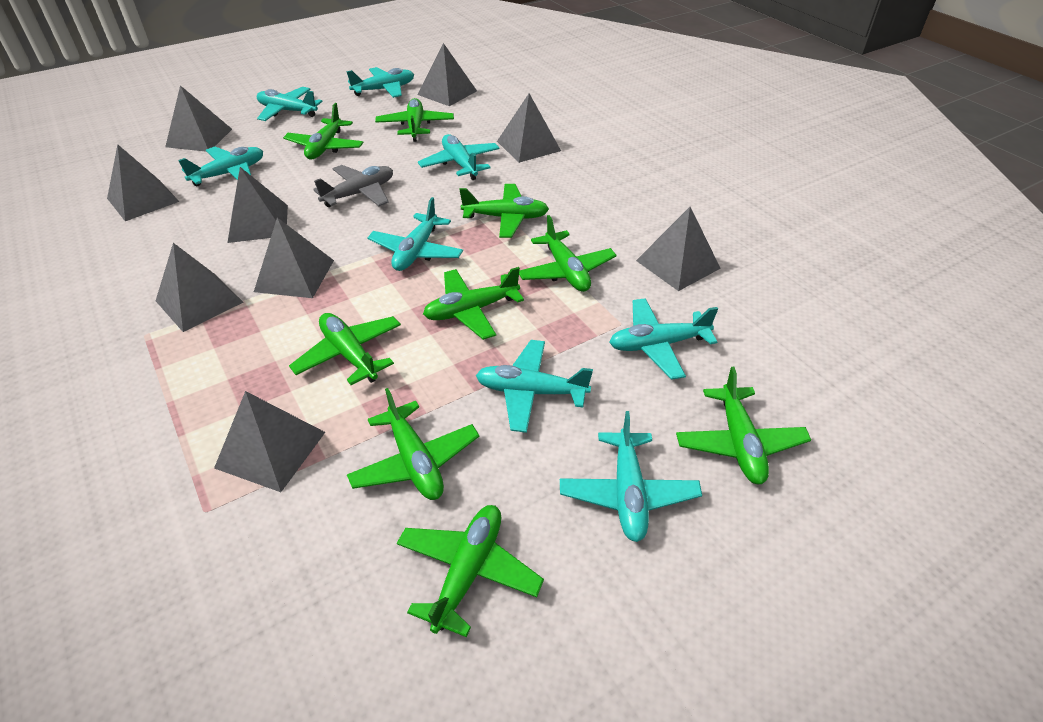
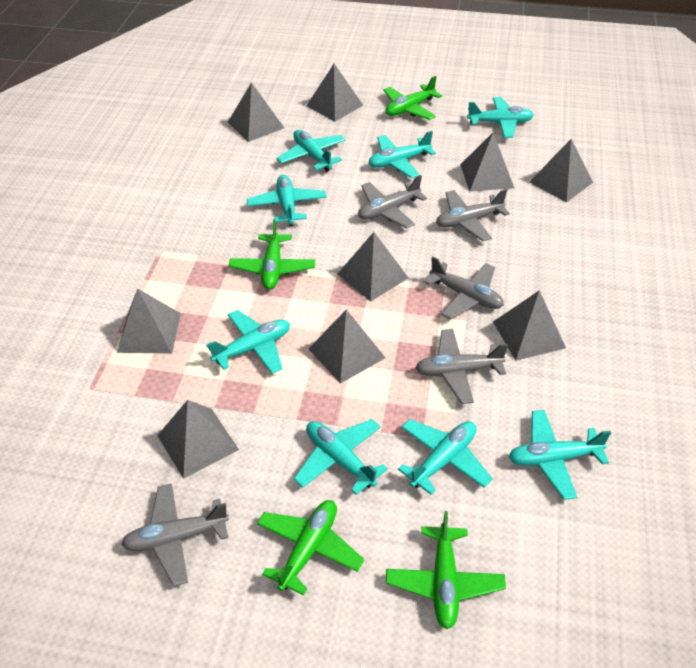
green plane: 9 -> 4
grey plane: 1 -> 5

